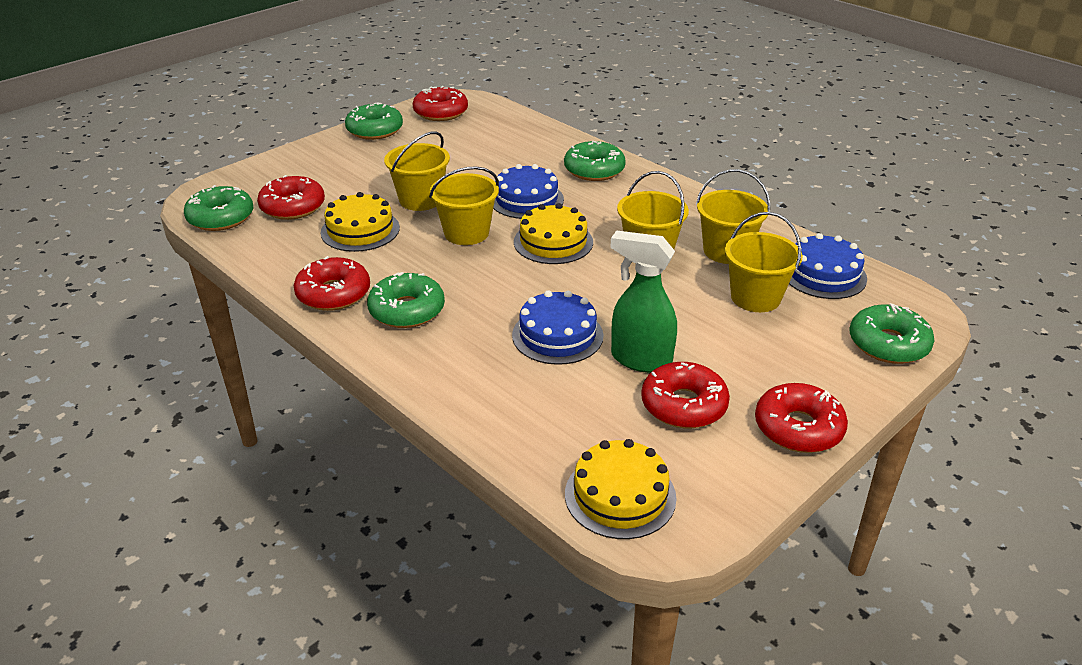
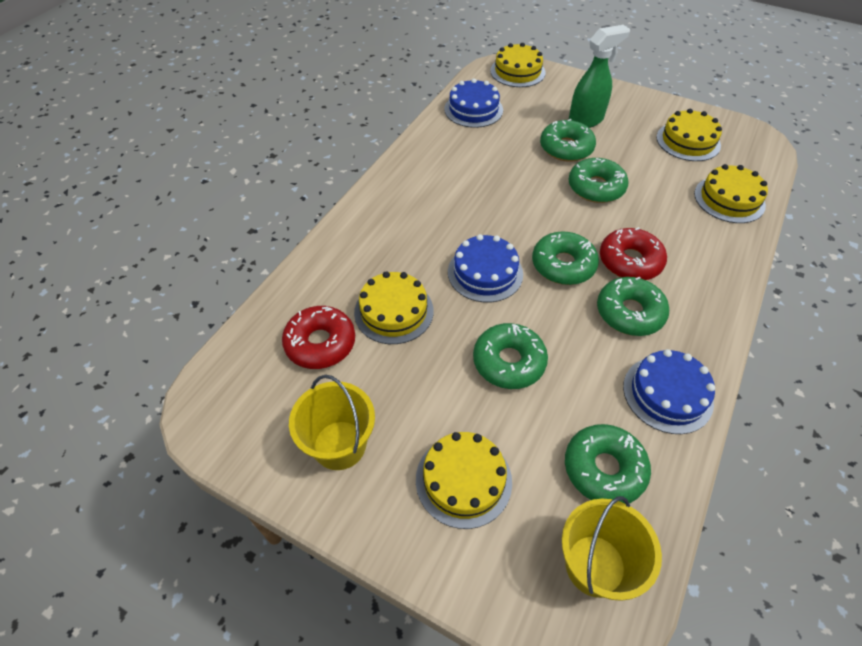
green donut: 5 -> 6
red donut: 5 -> 2
yellow bucket: 5 -> 2
yellow cake: 3 -> 5

